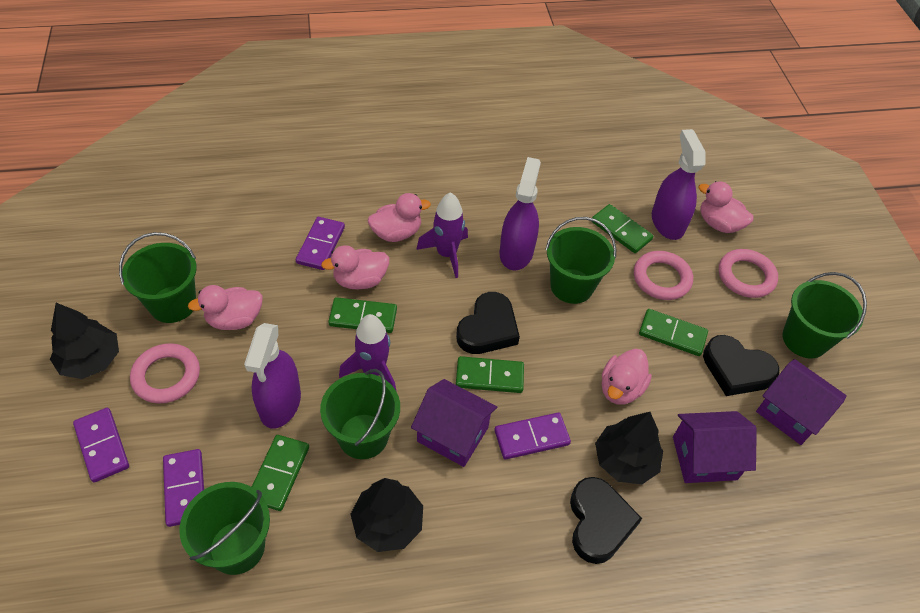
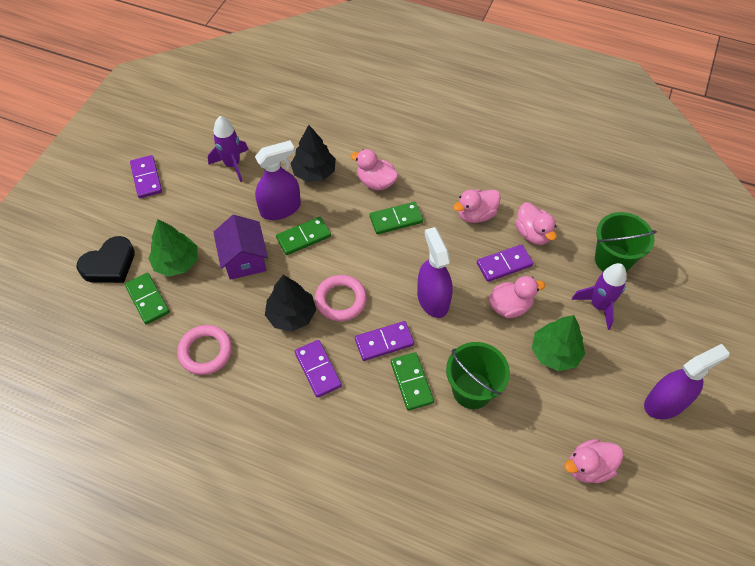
black heart: 3 -> 1
black tree: 3 -> 2
green bucket: 5 -> 2
green domino: 5 -> 4
green tree: 0 -> 2
pink ring: 3 -> 2
purple house: 3 -> 1

